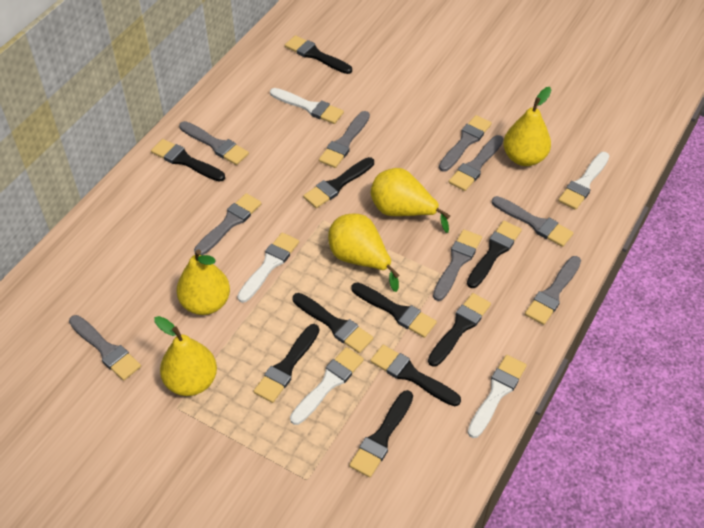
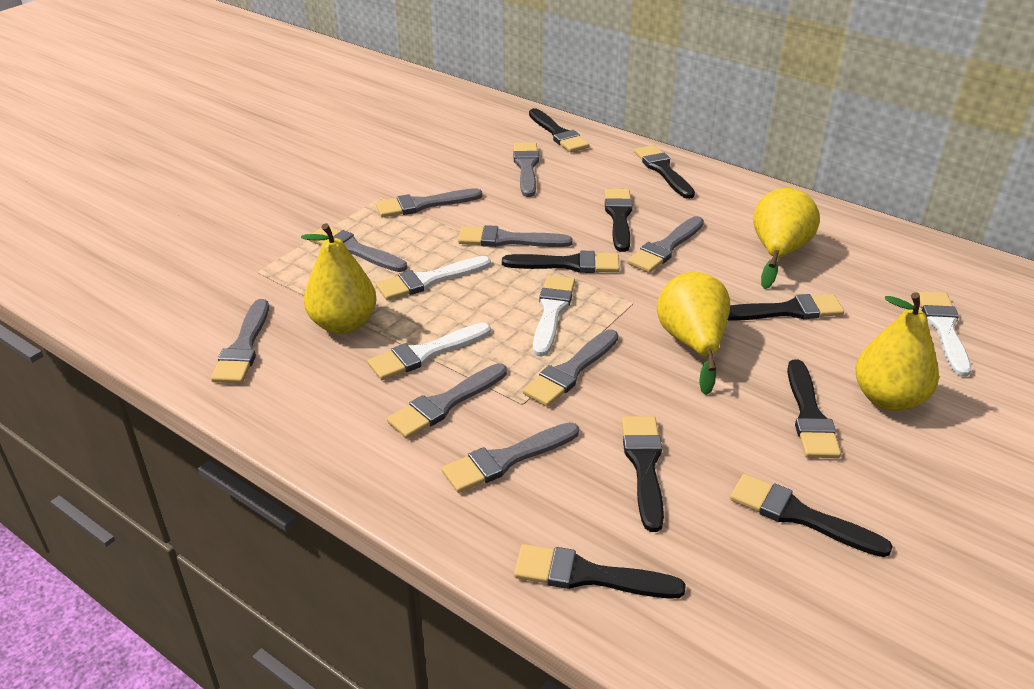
black brush: 10 -> 9
white brush: 5 -> 4
yellow pear: 5 -> 4

